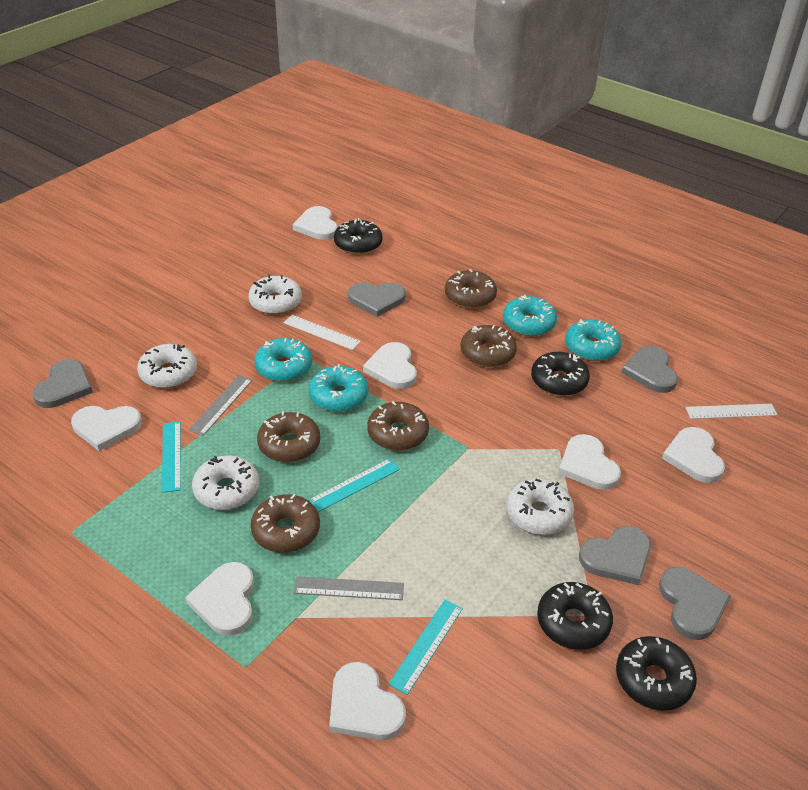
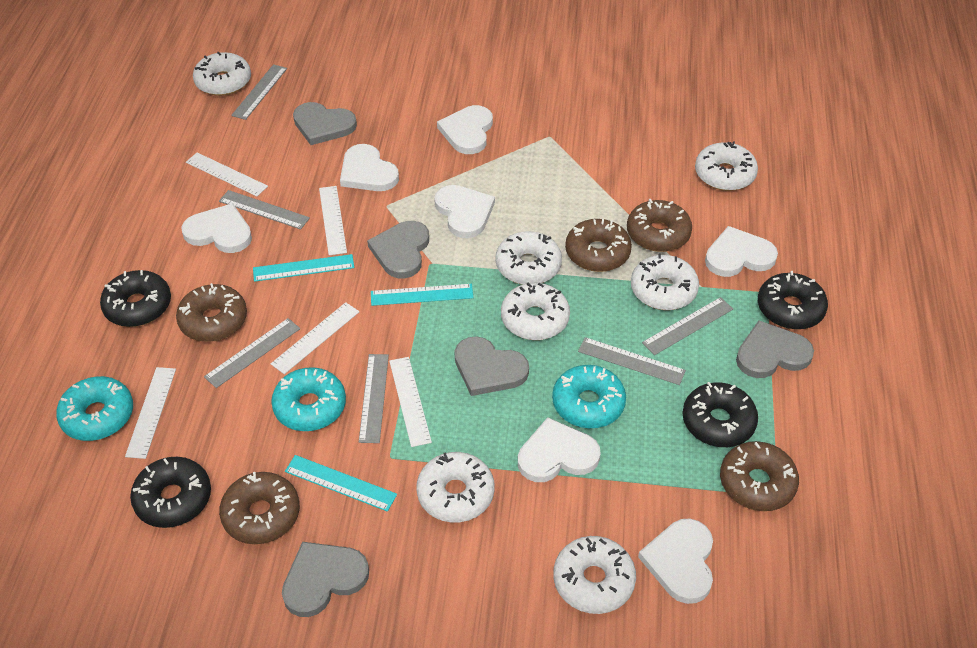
grey ruler: 2 -> 6
turquoise donut: 4 -> 3
white donut: 4 -> 7
white ruler: 2 -> 5

